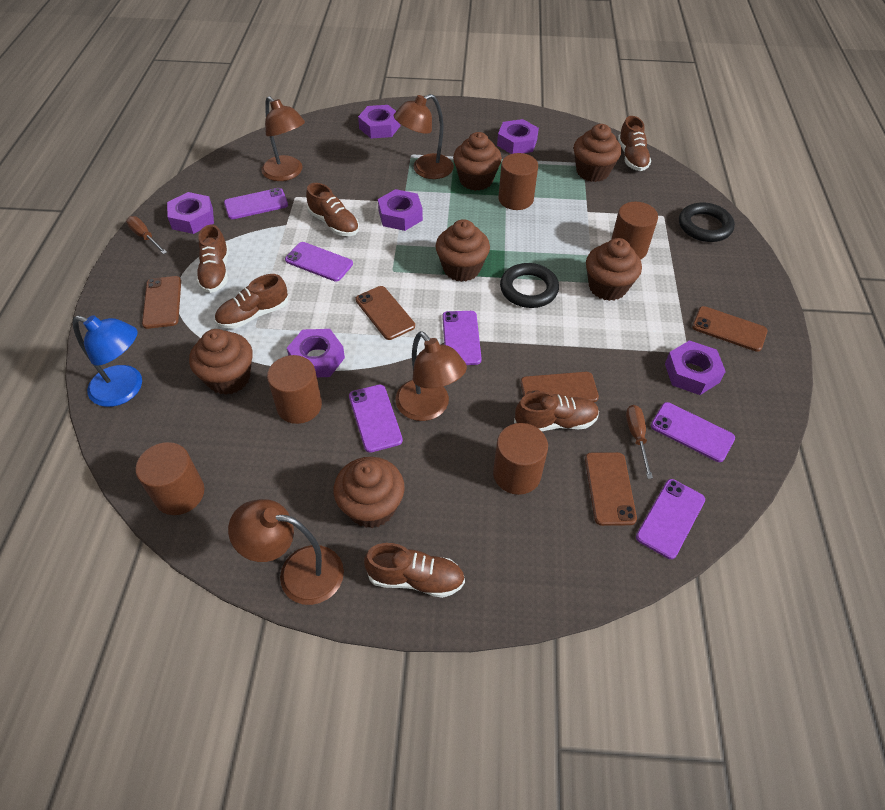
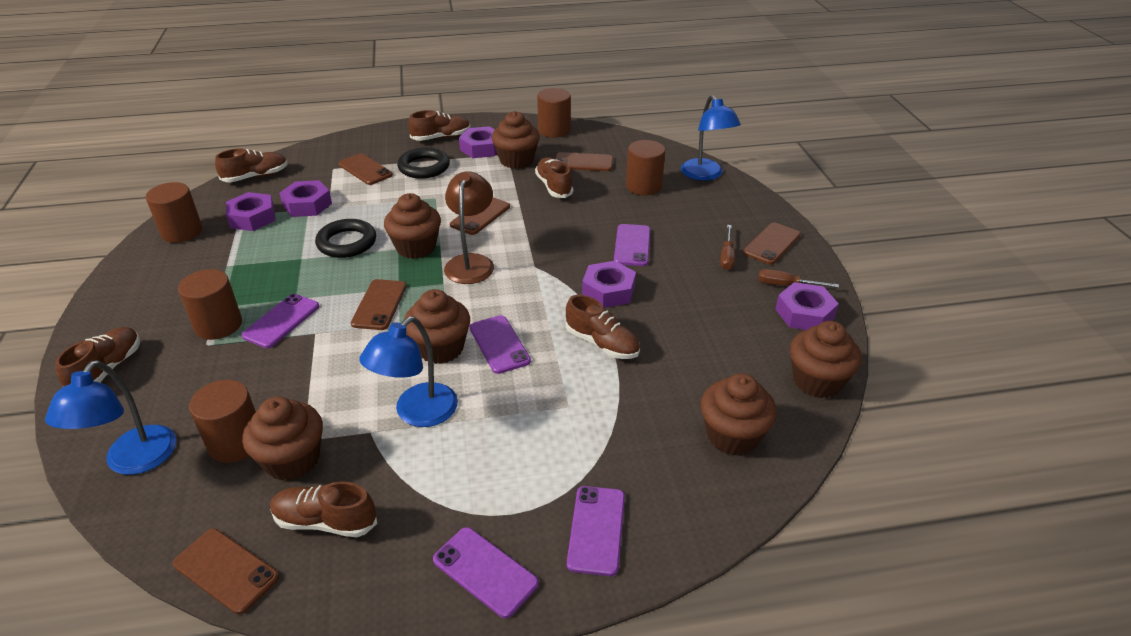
blue lamp: 1 -> 3
brown lamp: 4 -> 1
brown phone: 5 -> 6
purple nut: 6 -> 5
purple phone: 6 -> 5

